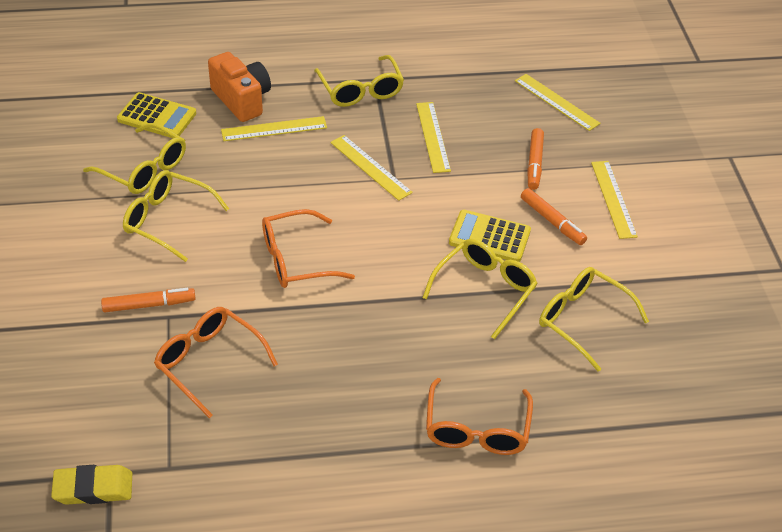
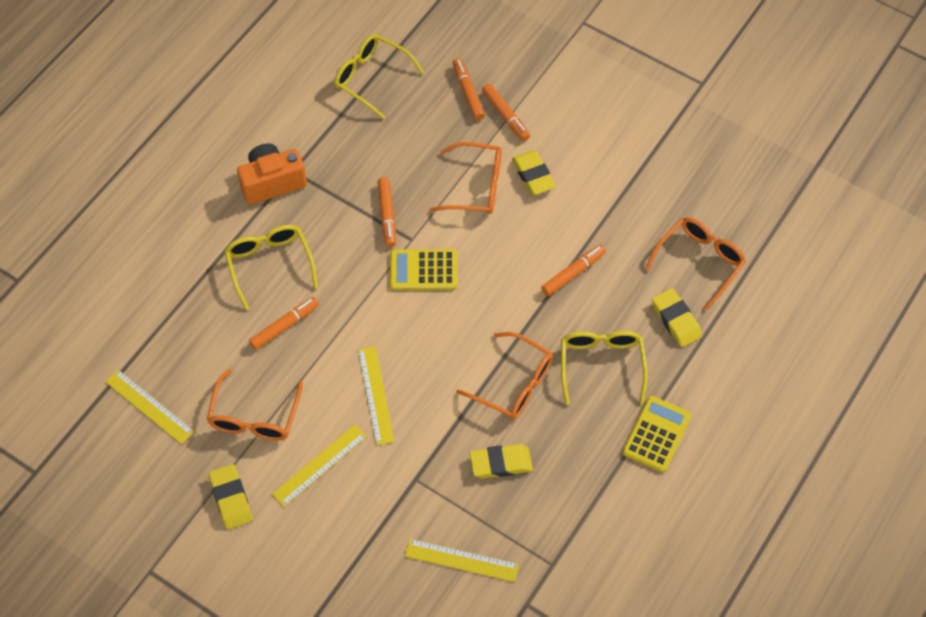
orange glasses: 3 -> 4
orange marker: 3 -> 5
yellow eraser: 1 -> 4
yellow glasses: 5 -> 3
yellow ruler: 5 -> 4

